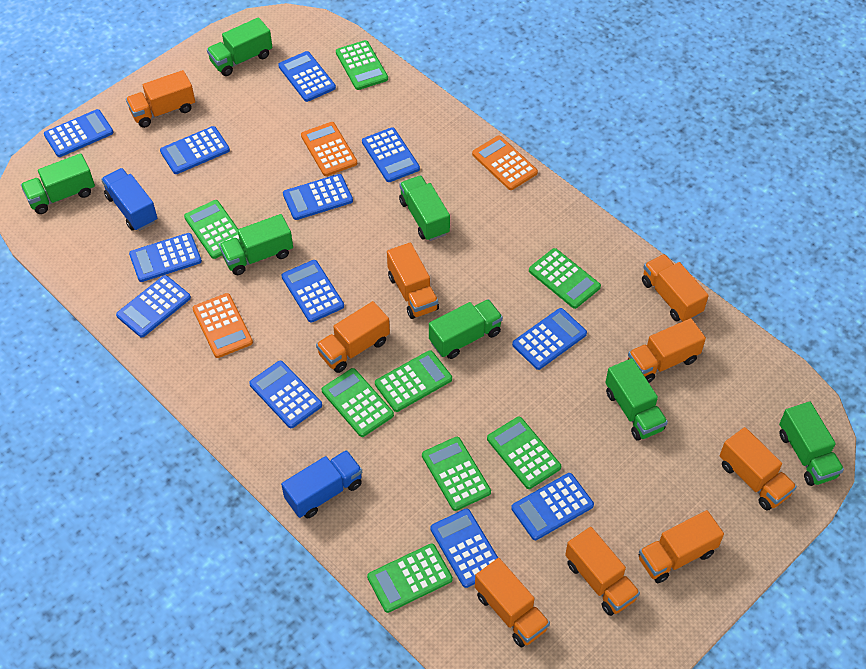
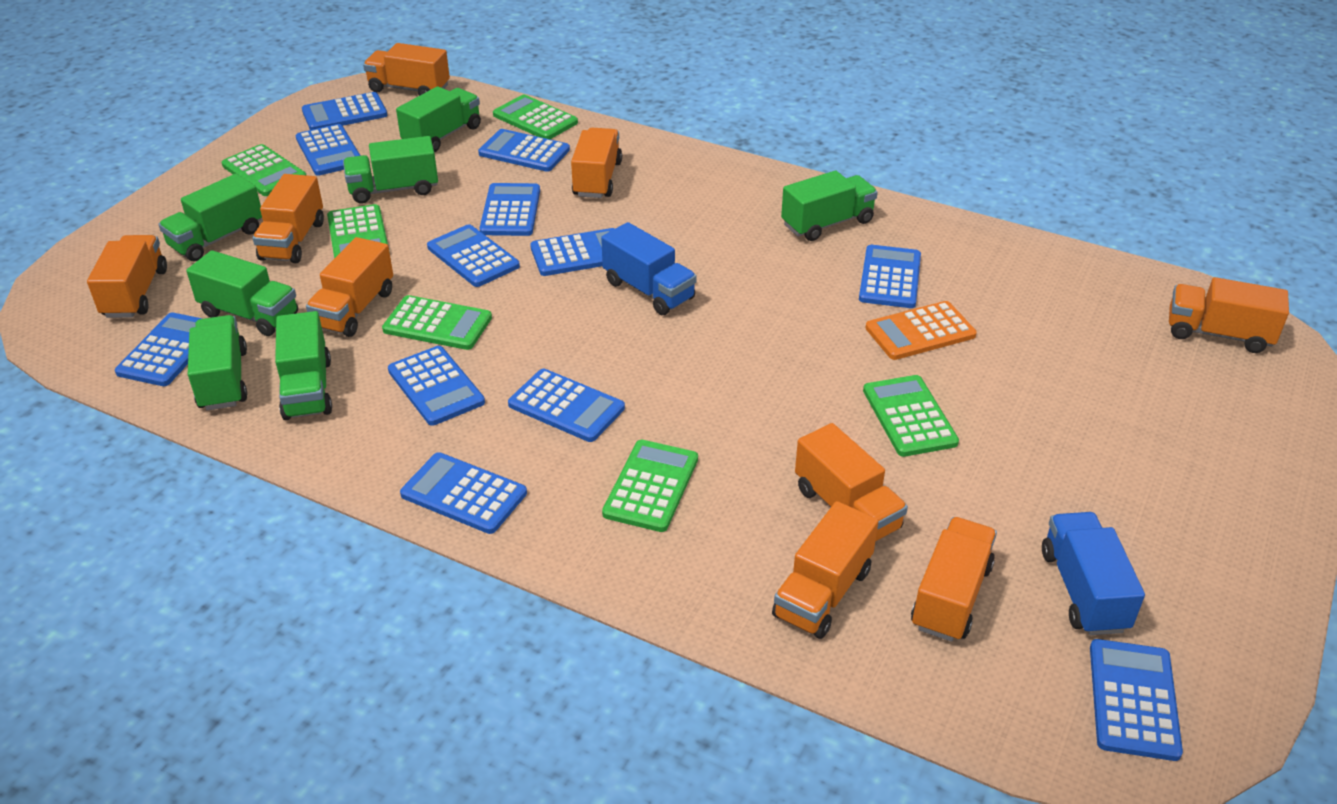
green calculator: 8 -> 6
orange calculator: 3 -> 1

